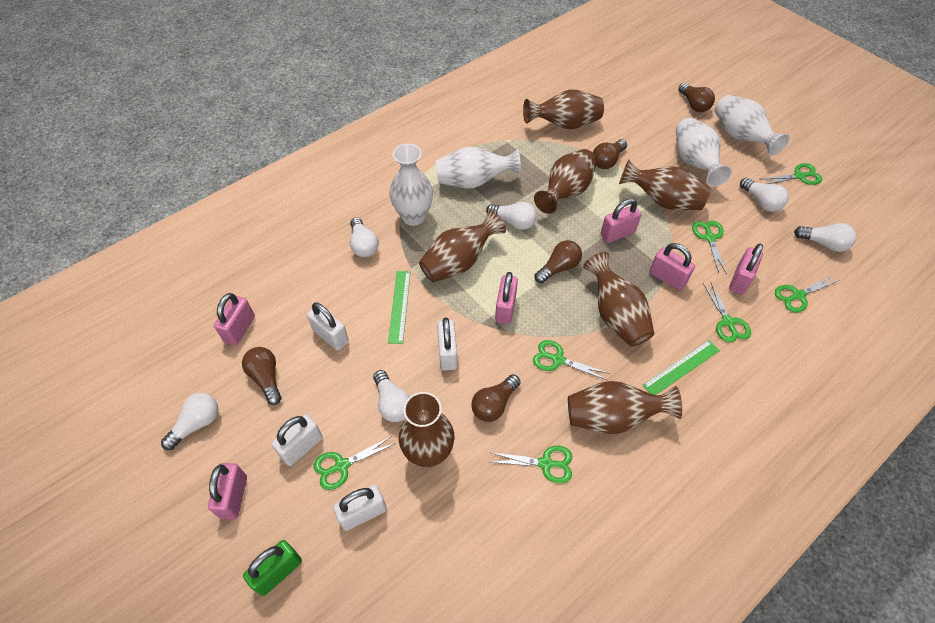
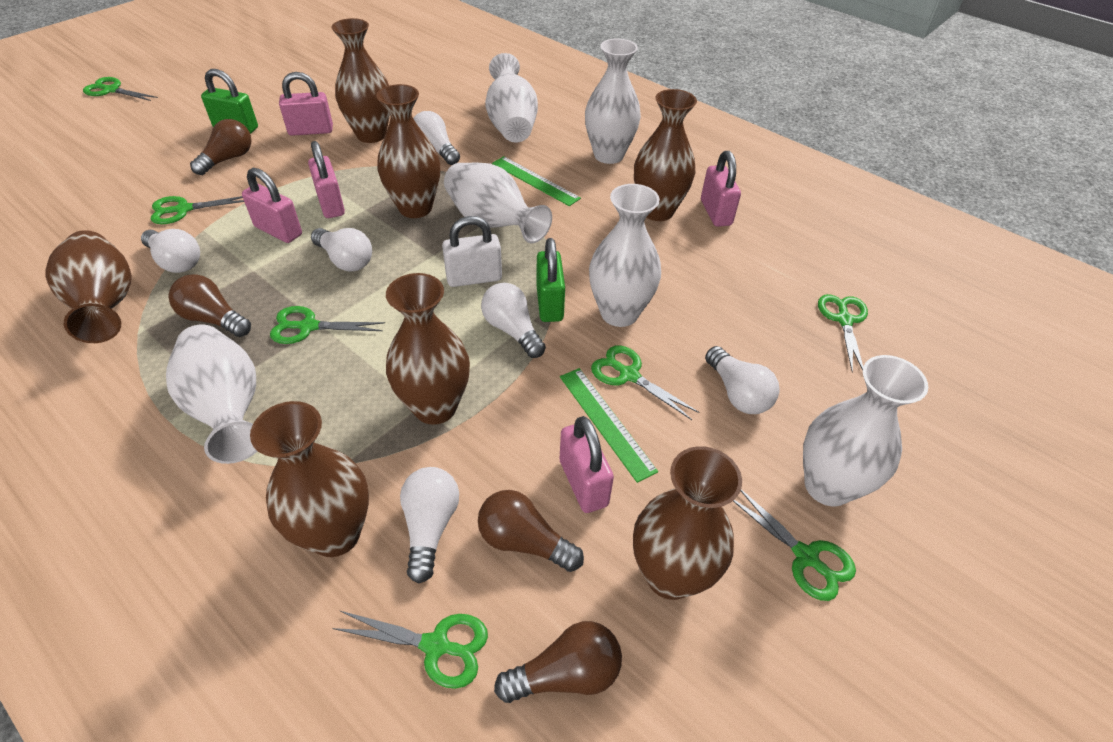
brown light bulb: 5 -> 4
green padlock: 1 -> 2
pink padlock: 6 -> 5
white padlock: 4 -> 1
white vase: 4 -> 6

